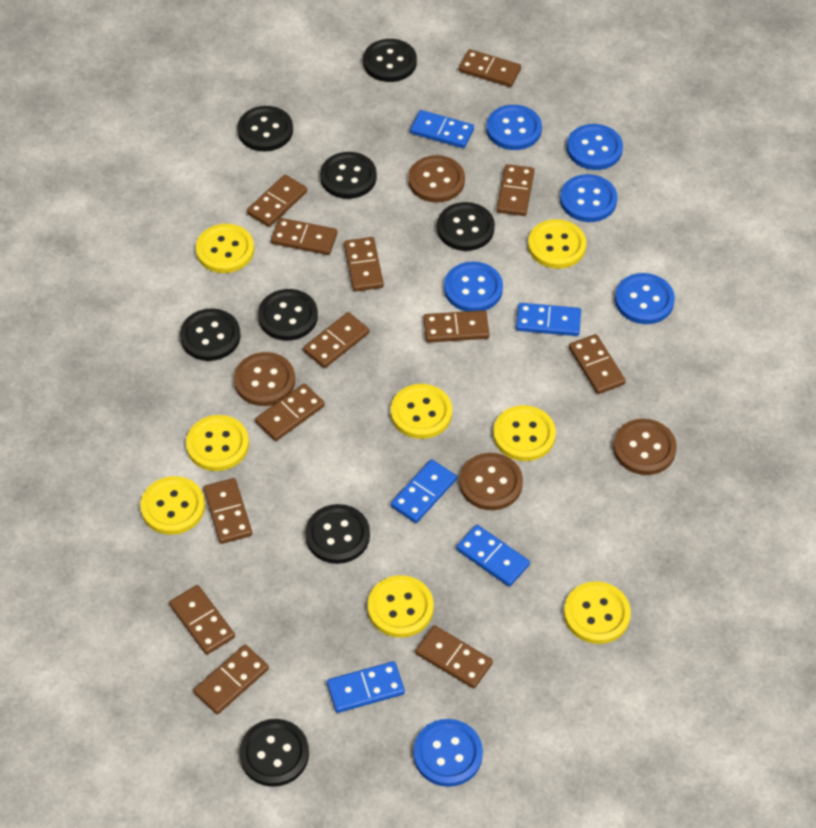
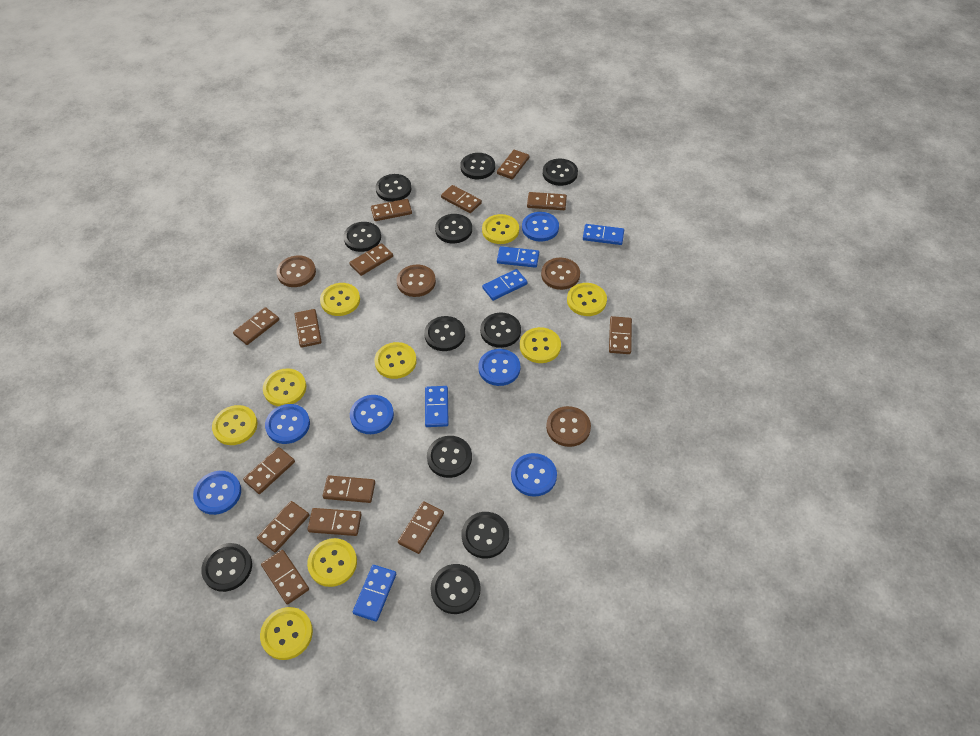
black button: 8 -> 11
brown domino: 13 -> 14
yellow button: 8 -> 9

